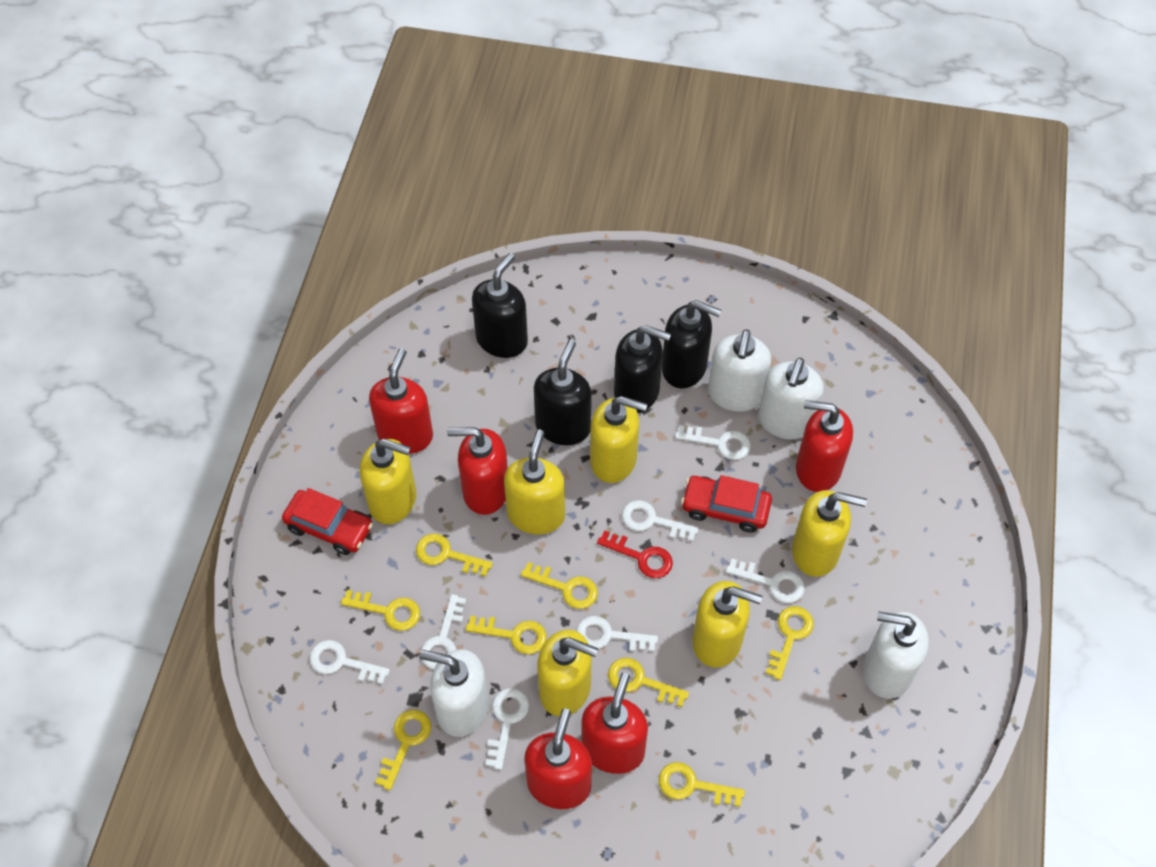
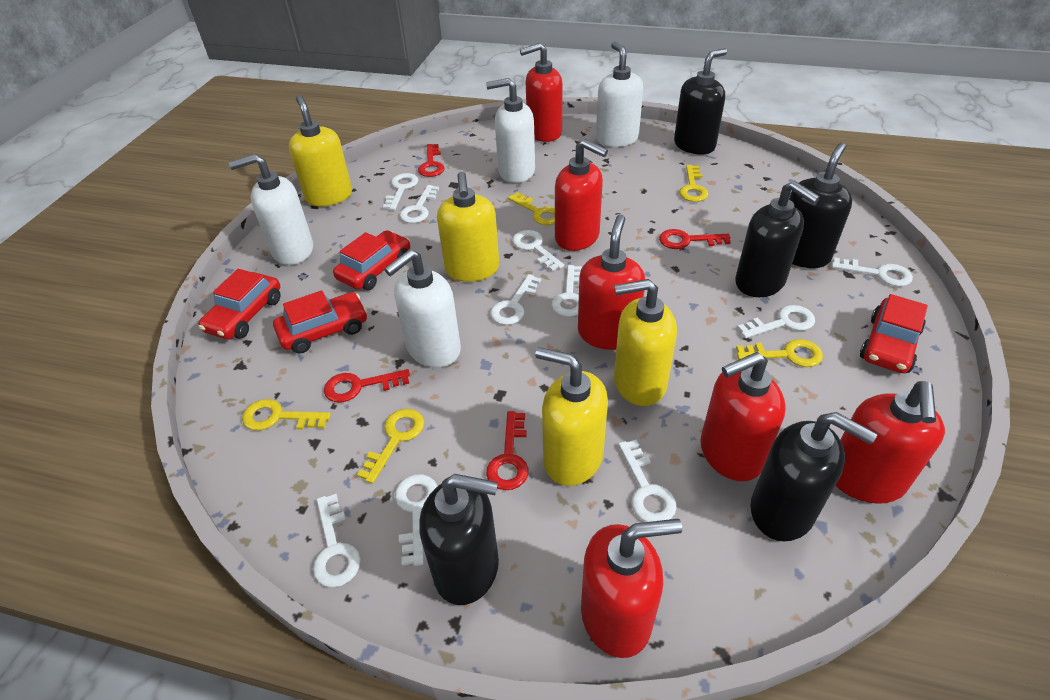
black soap dispenser: 4 -> 5
red car: 2 -> 4
red key: 1 -> 4
red soap dispenser: 5 -> 6
white key: 7 -> 10
yellow key: 8 -> 5
yellow soap dispenser: 6 -> 4

